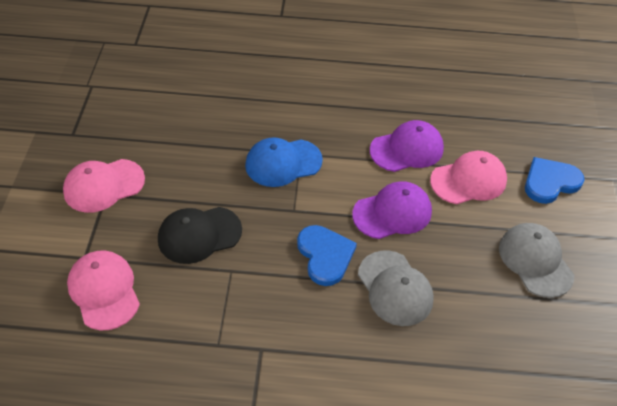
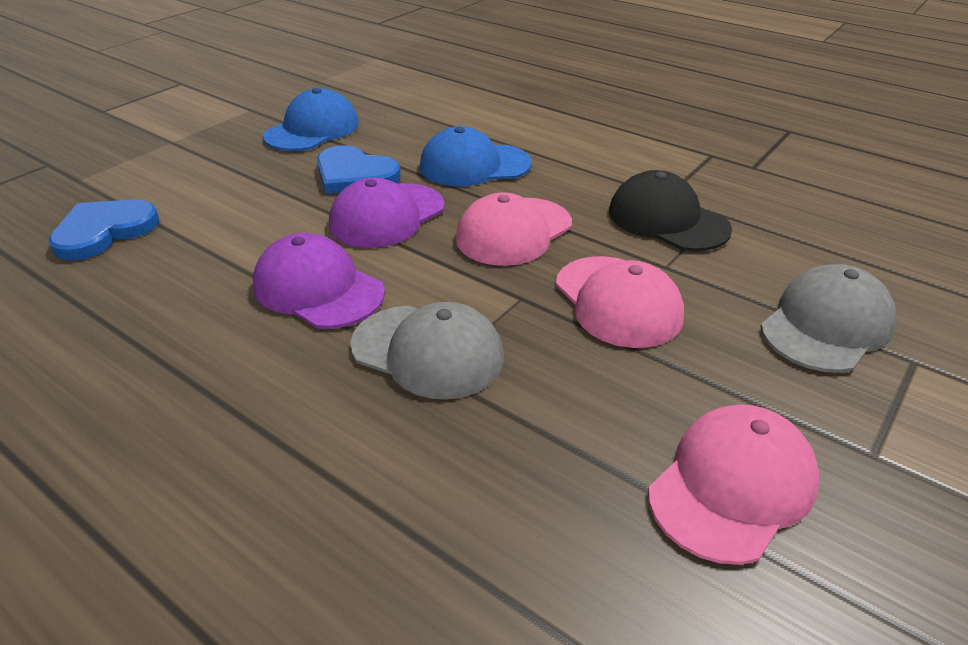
blue cap: 1 -> 2

